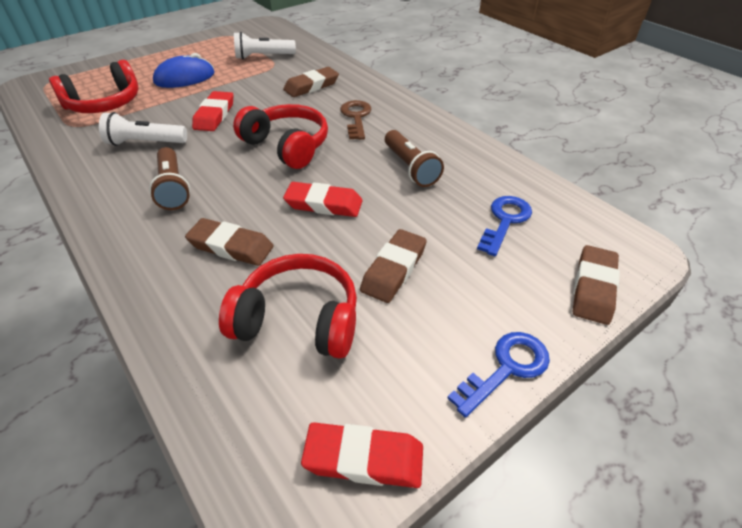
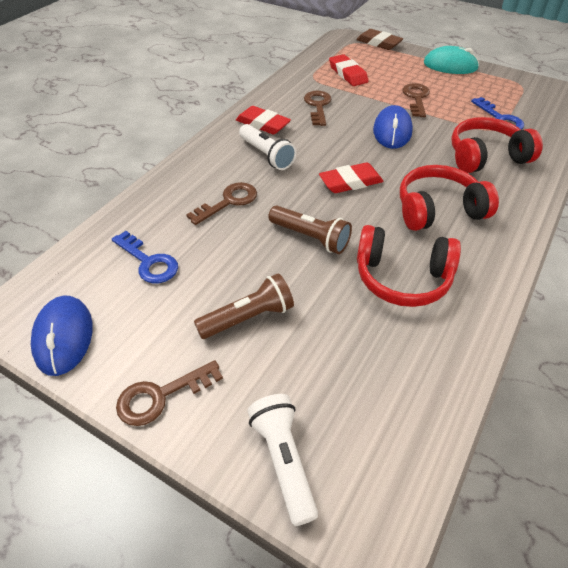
blue mouse: 1 -> 2
brown eraser: 4 -> 1
brown key: 1 -> 4
turquoise mouse: 0 -> 1

